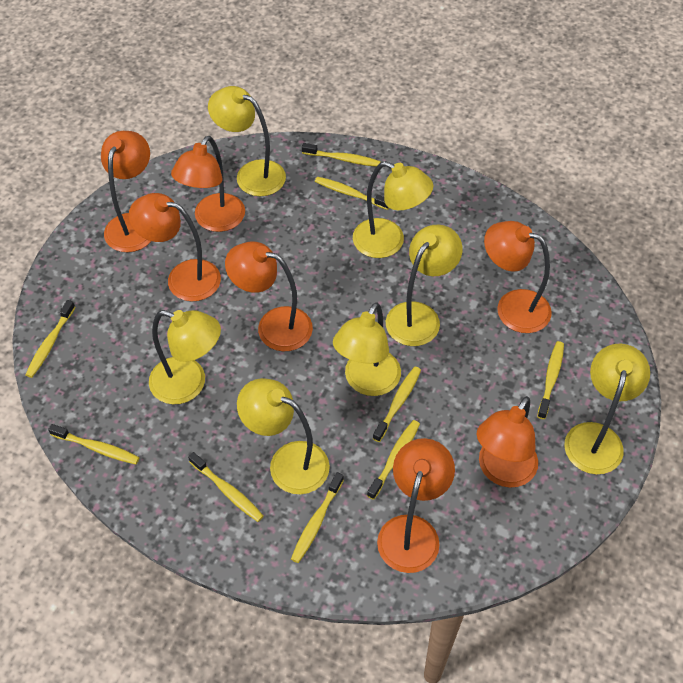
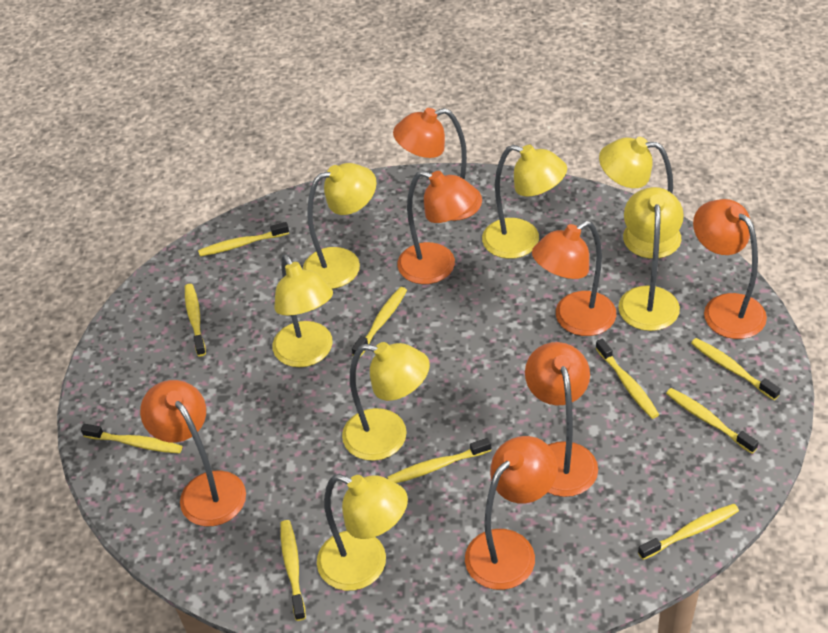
yellow toothbrush: 9 -> 10

